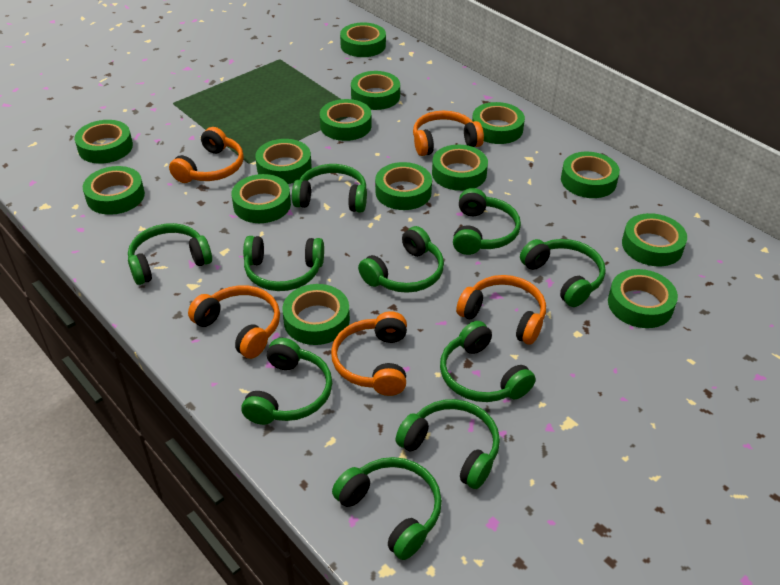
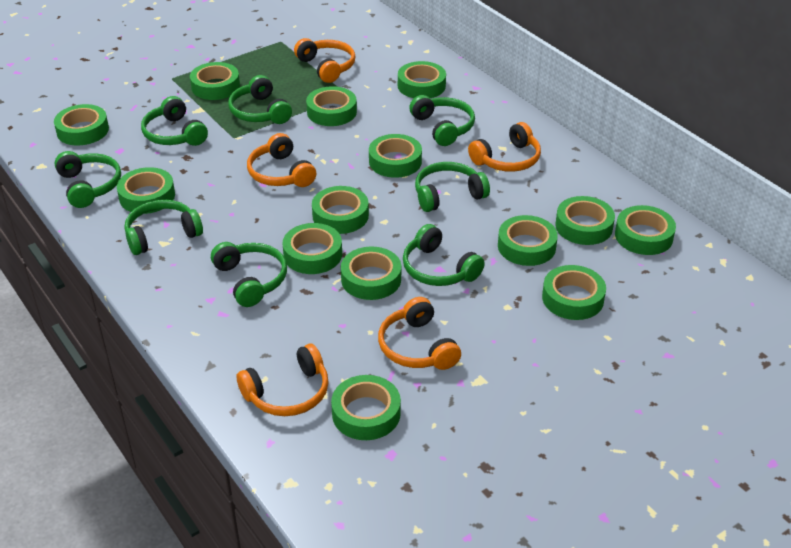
green headphones: 10 -> 8

